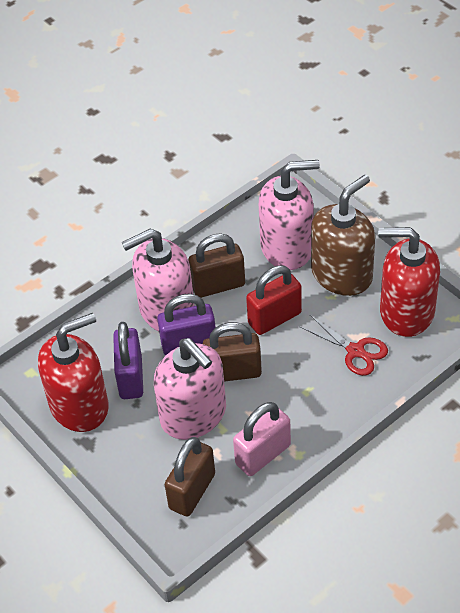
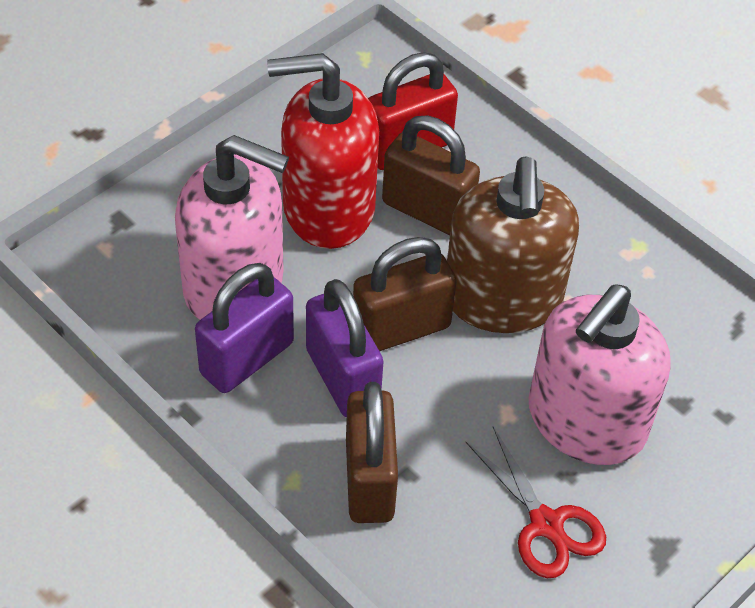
pink padlock: 1 -> 0
pink soap dispenser: 3 -> 2
red soap dispenser: 2 -> 1

